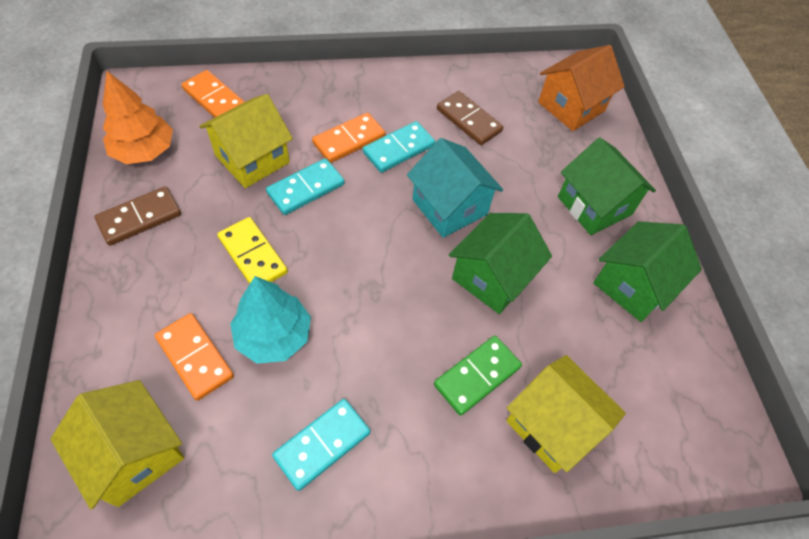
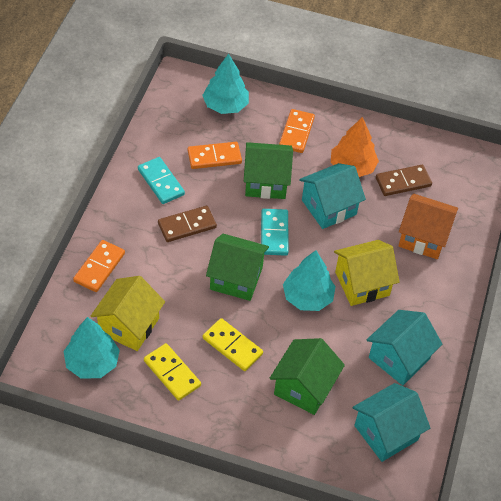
green domino: 1 -> 0
turquoise domino: 3 -> 2
turquoise house: 1 -> 3
turquoise tree: 1 -> 3
yellow domino: 1 -> 2
yellow house: 3 -> 2

